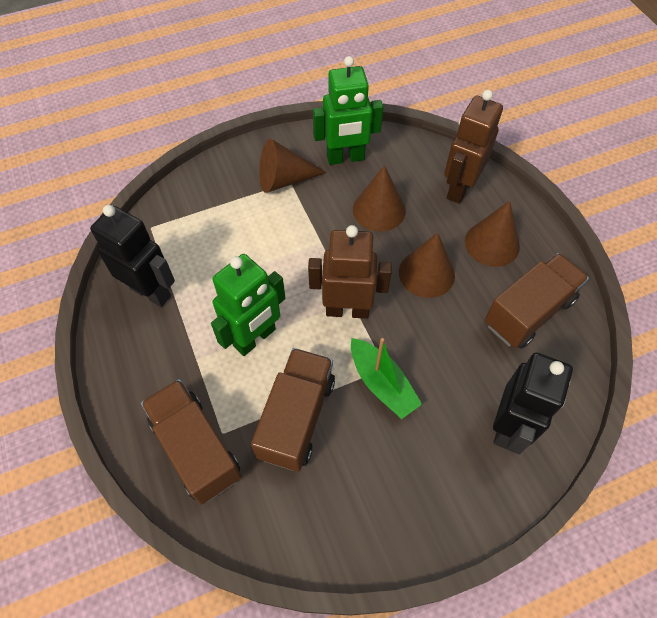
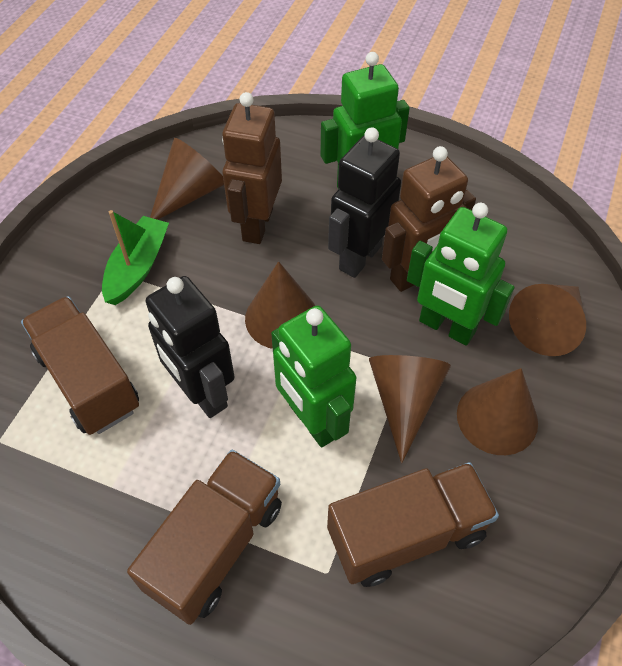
brown cone: 4 -> 5
green robot: 2 -> 3

